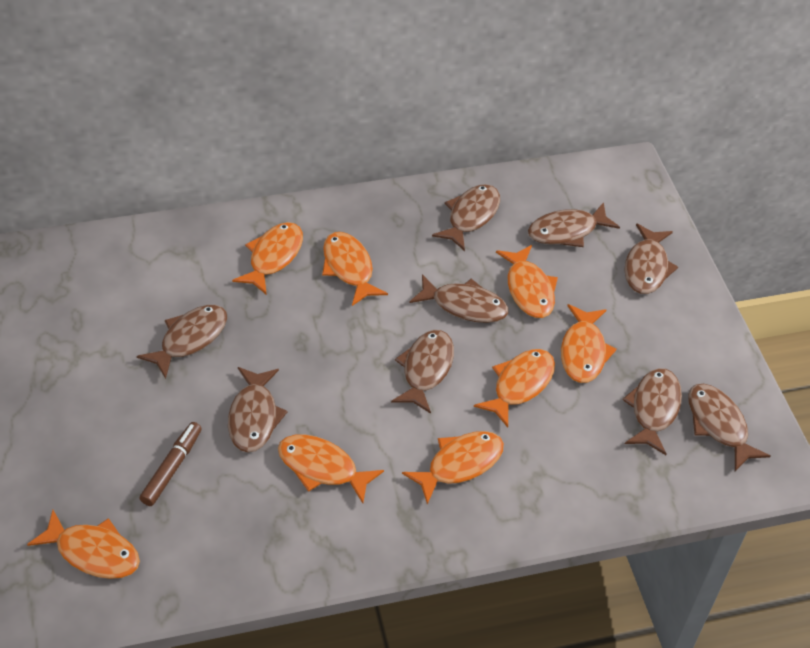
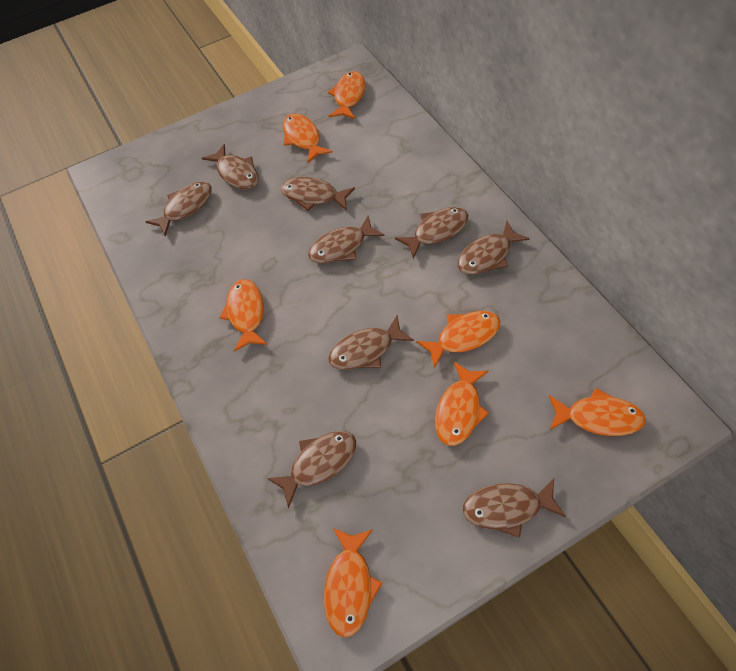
brown marker: 1 -> 0
orange fish: 8 -> 7

